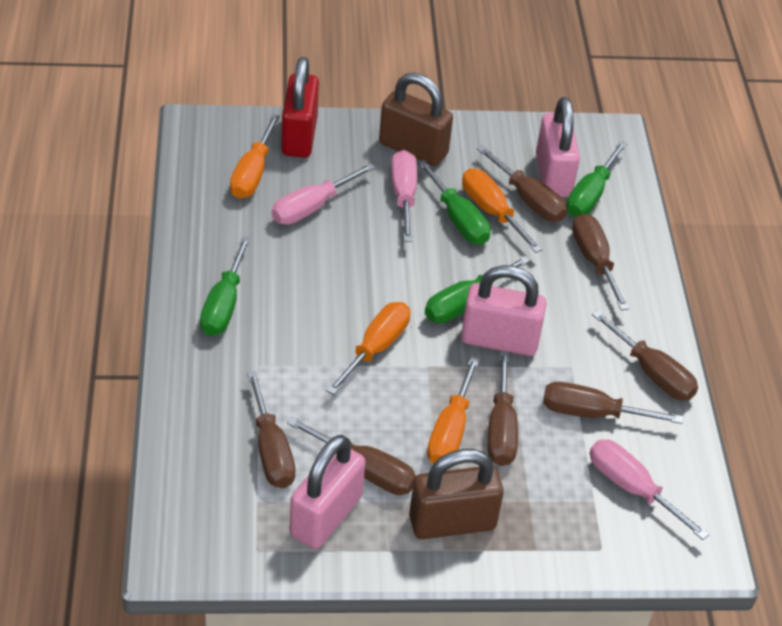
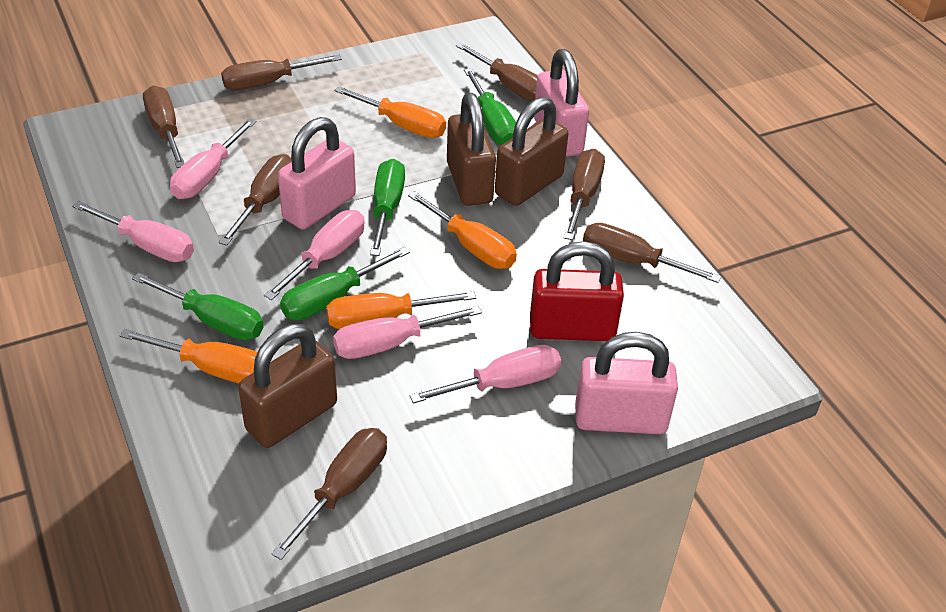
brown padlock: 2 -> 3
pink screwdriver: 3 -> 5

